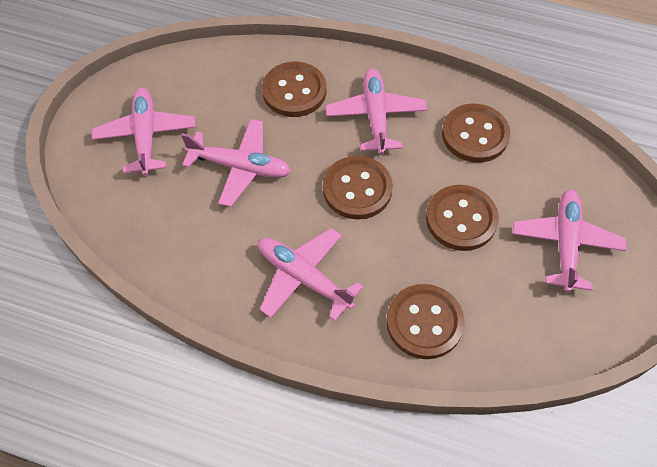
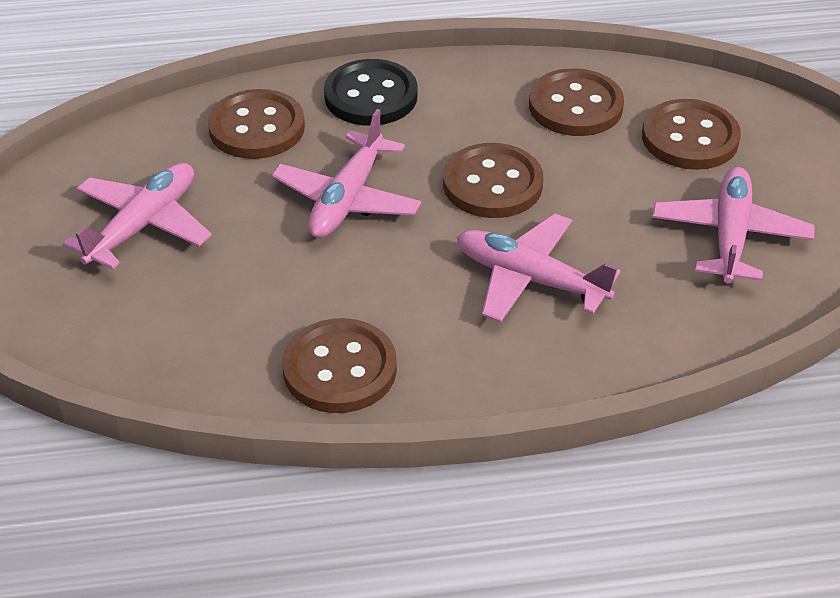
black button: 0 -> 1
pink plane: 5 -> 4

